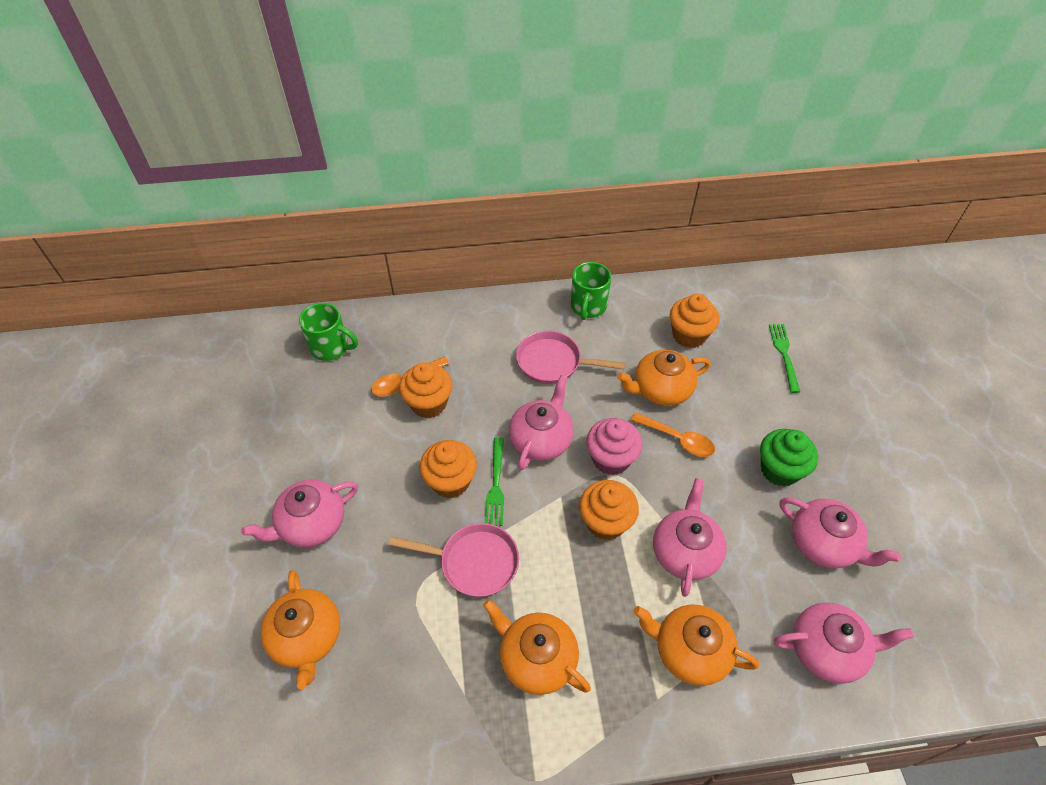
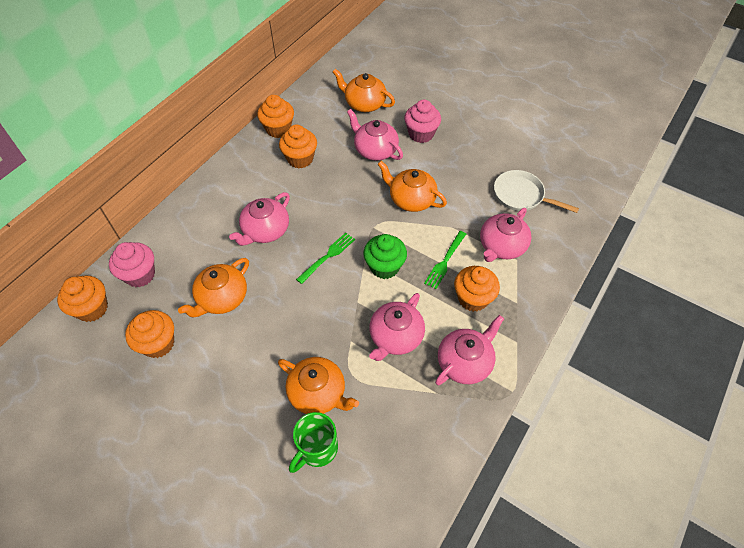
green mug: 2 -> 1
orange cupcake: 4 -> 5
orange spoon: 2 -> 0
pink cupcake: 1 -> 2
pink pan: 2 -> 0
white pan: 0 -> 1

